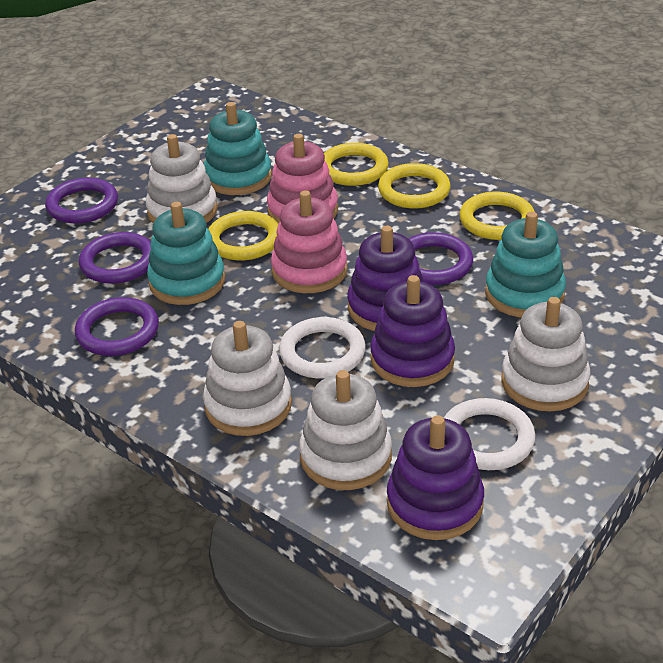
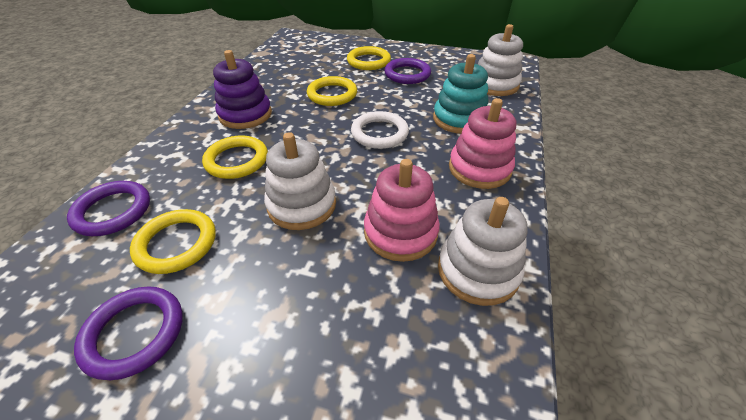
purple ring: 4 -> 3
purple stacking toy: 3 -> 1
turquoise stacking toy: 3 -> 1
white ring: 2 -> 1
white stacking toy: 4 -> 3

